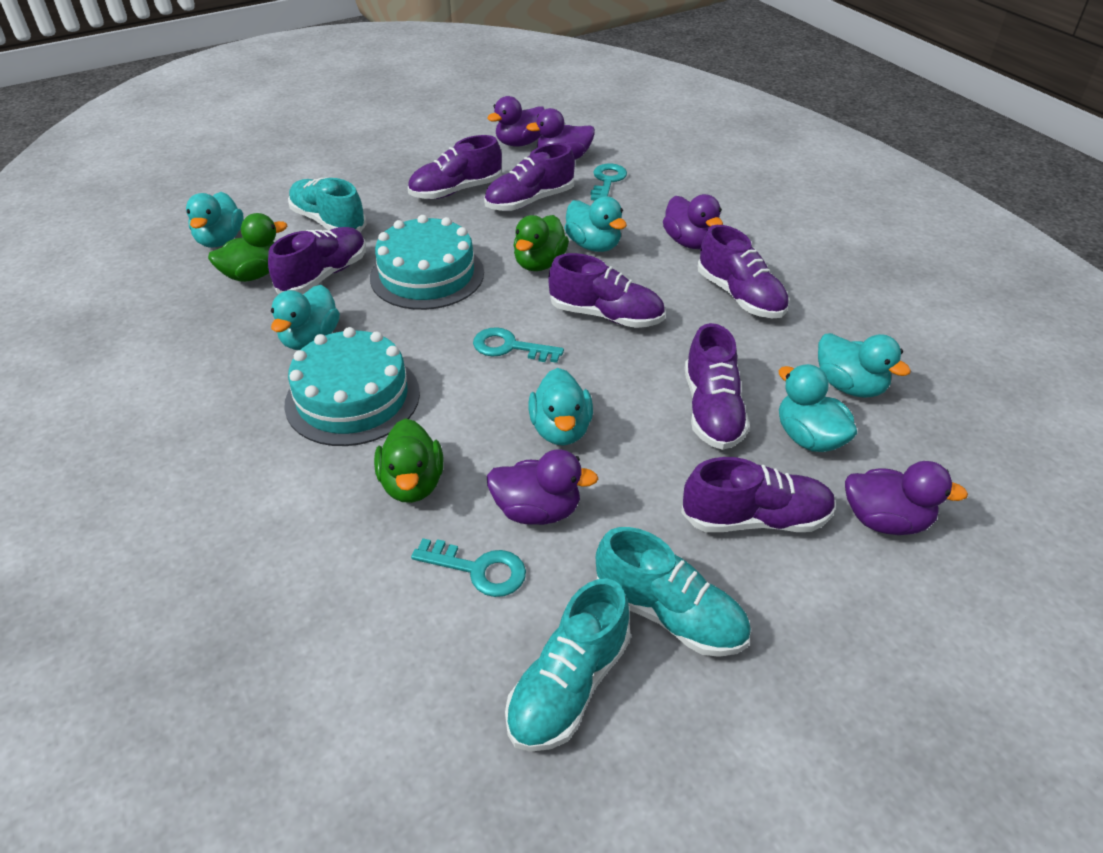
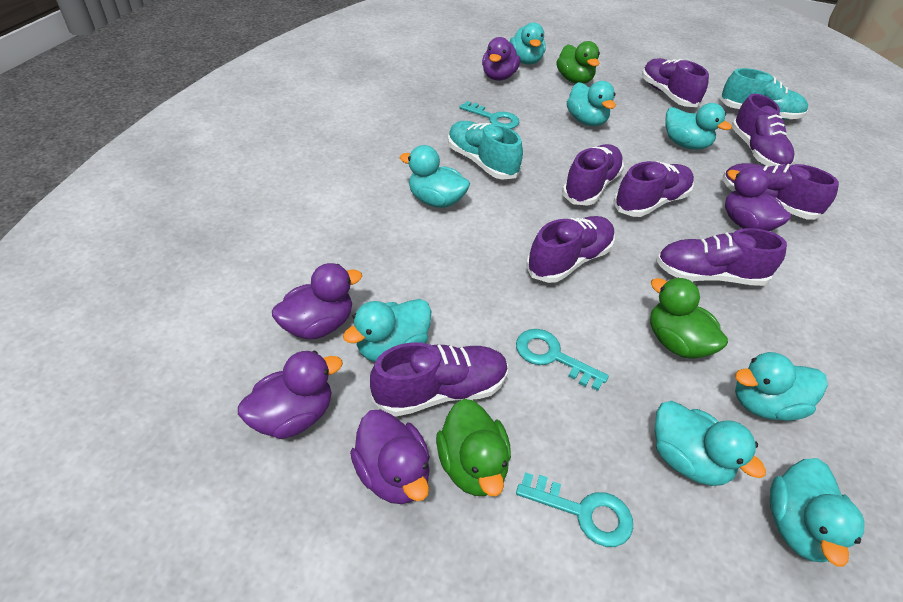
purple shoe: 7 -> 8
turquoise cake: 2 -> 0
turquoise duck: 6 -> 8
turquoise shoe: 3 -> 2

